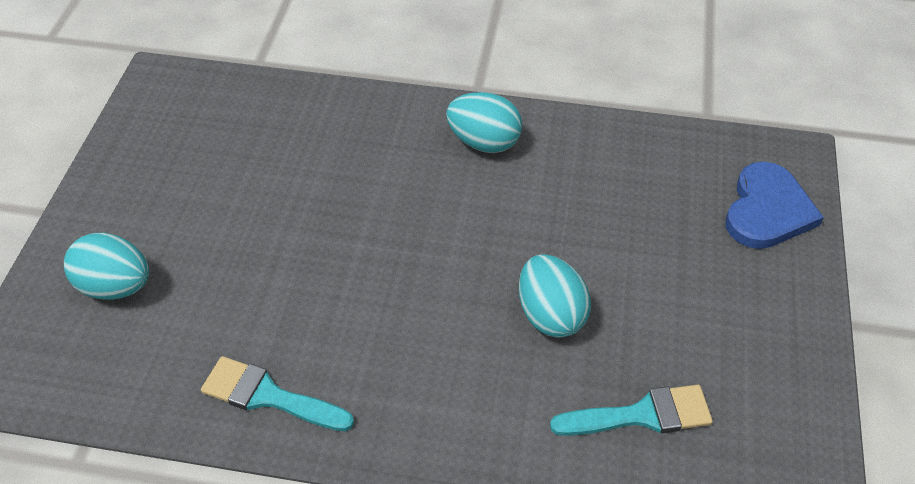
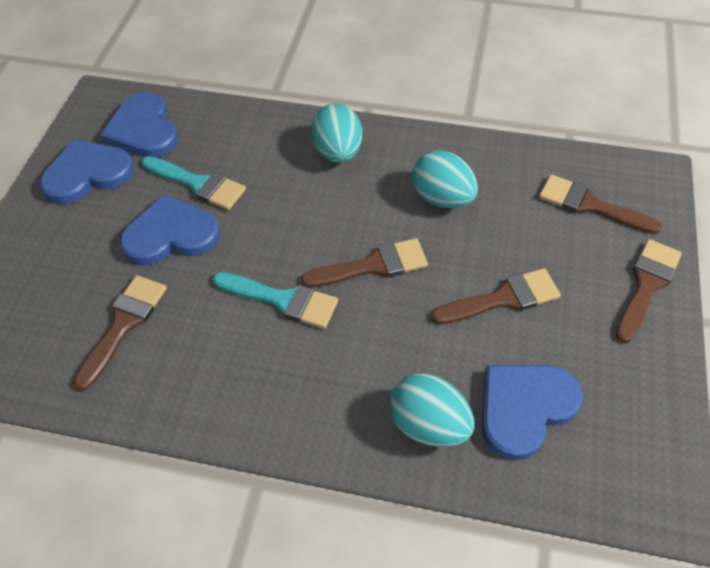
blue heart: 1 -> 4
brown brush: 0 -> 5

